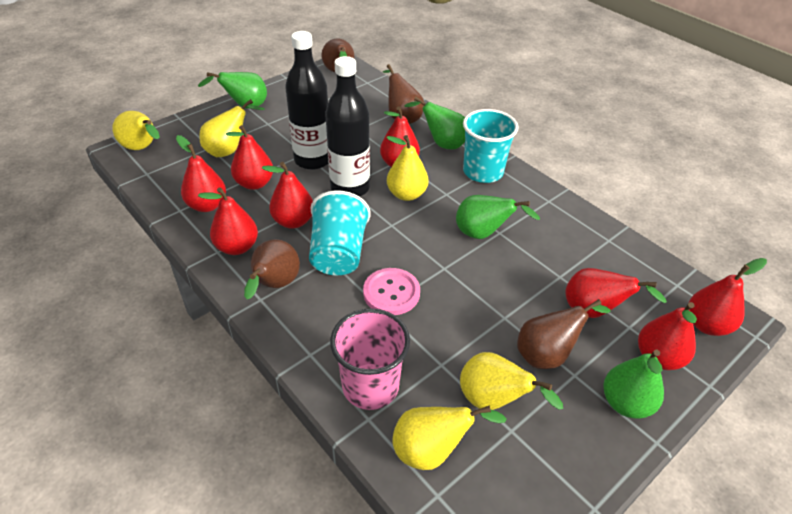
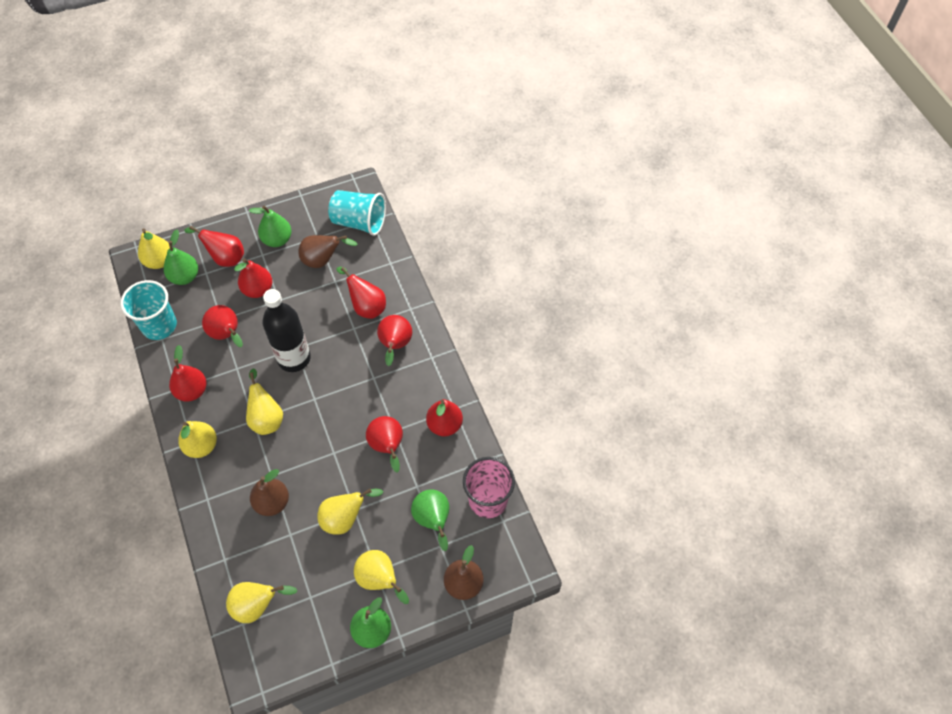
black bottle: 2 -> 1
brown pear: 4 -> 3
pink button: 1 -> 0
yellow pear: 5 -> 6

